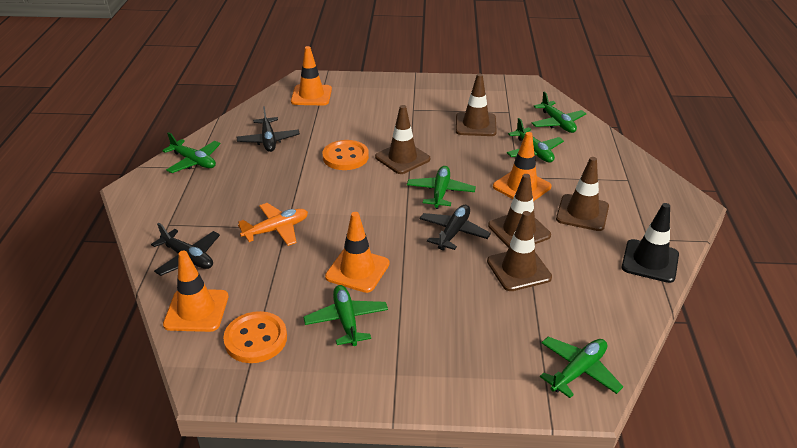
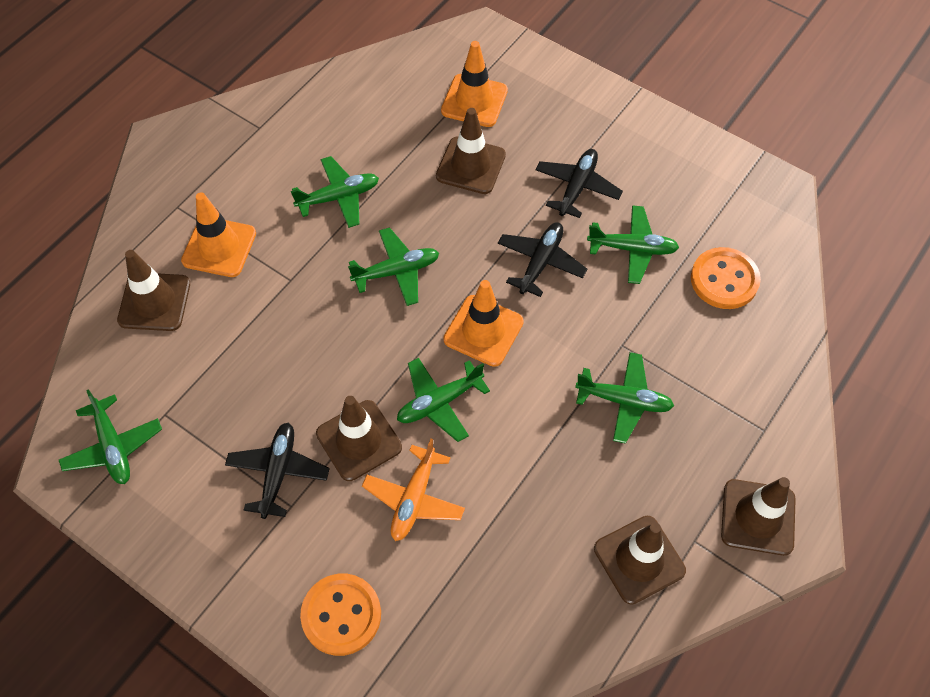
black traffic cone: 1 -> 0
orange traffic cone: 4 -> 3

